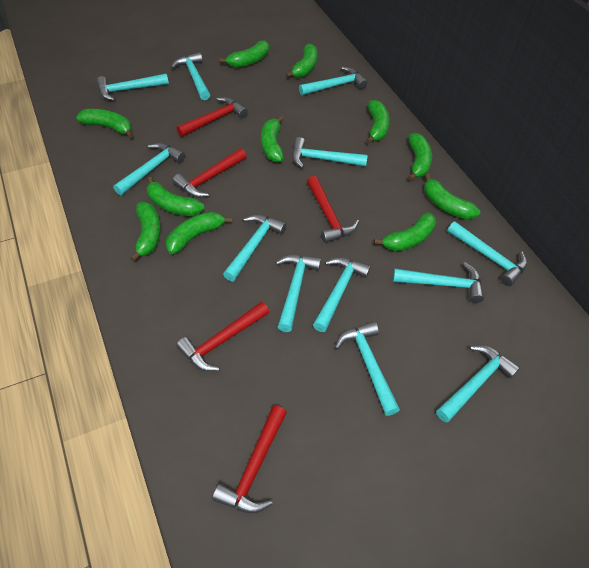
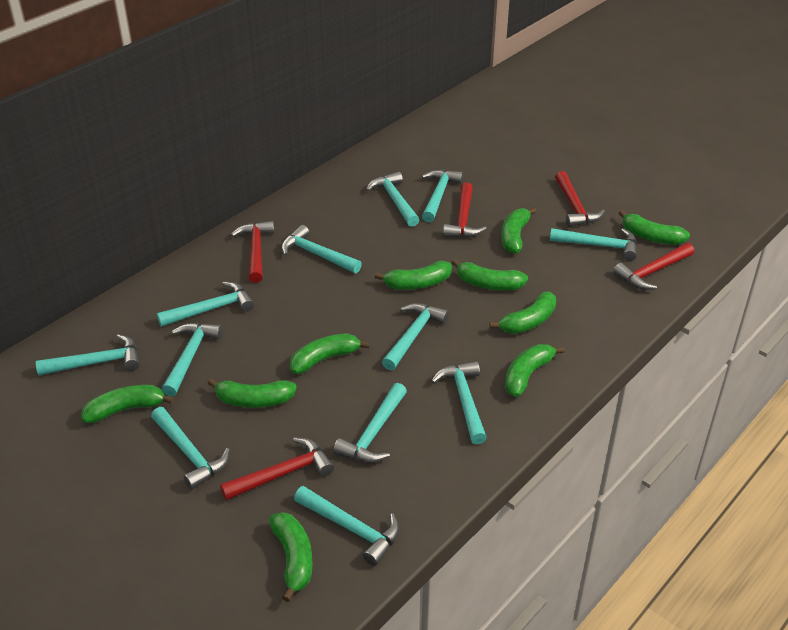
green banana: 11 -> 10

